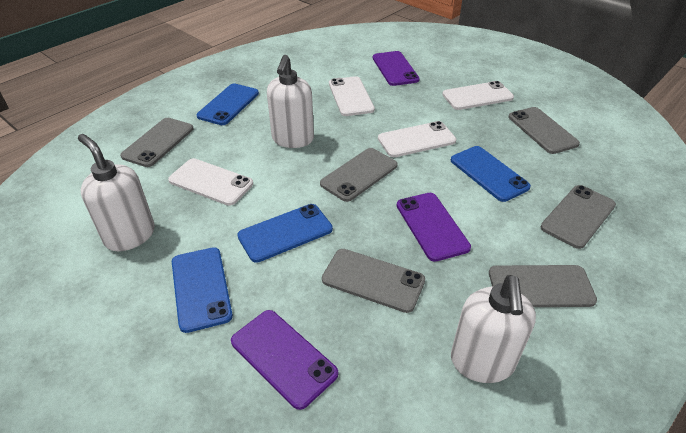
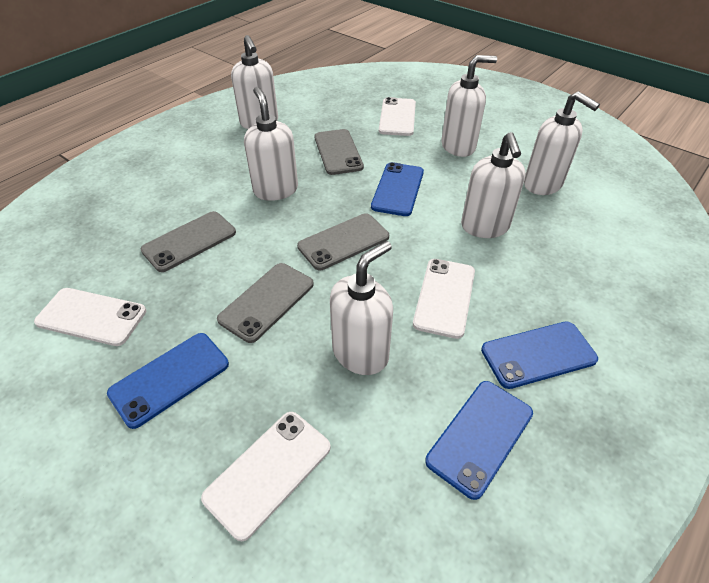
grey phone: 6 -> 4
purple phone: 3 -> 0
white soap dispenser: 3 -> 6

